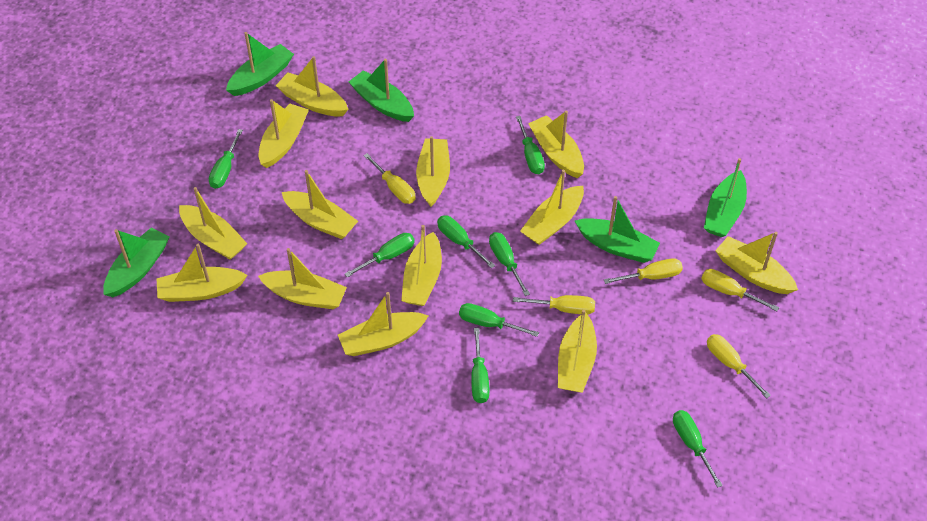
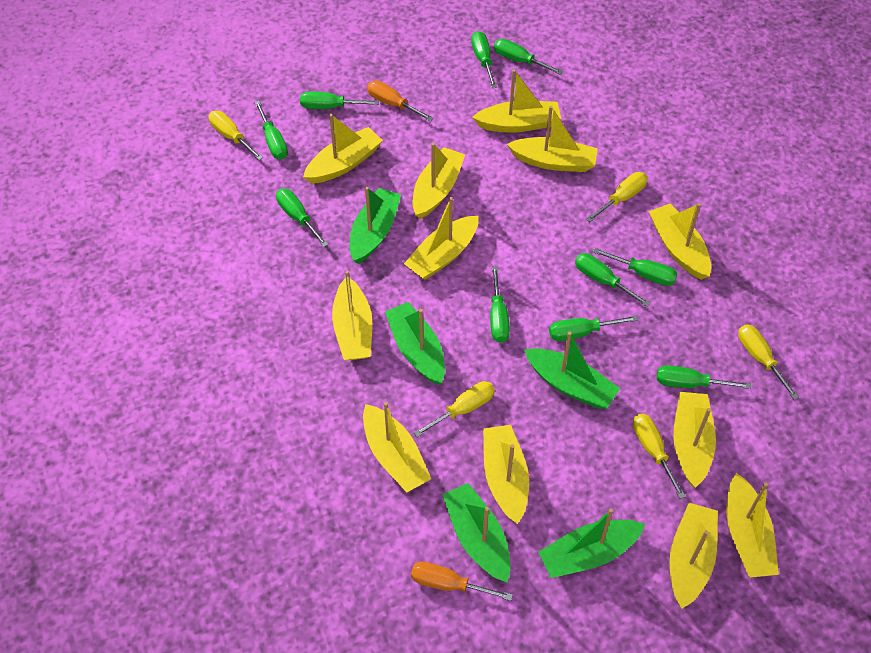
green screwdriver: 8 -> 10
orange screwdriver: 0 -> 2
yellow boat: 13 -> 12

